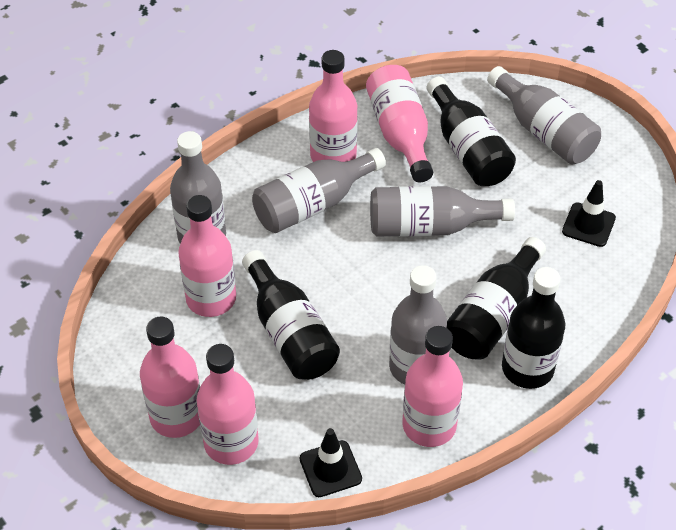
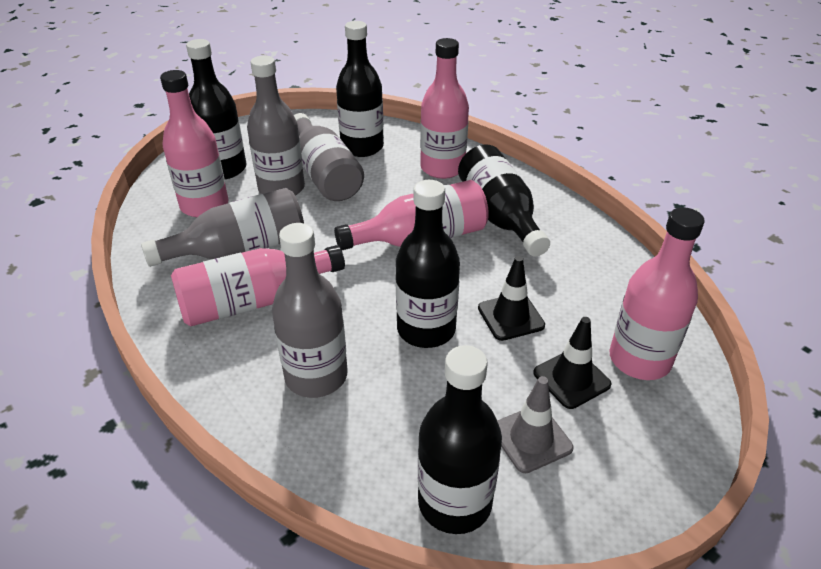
black bottle: 4 -> 5
grey bottle: 5 -> 4
grey traffic cone: 0 -> 1
pink bottle: 6 -> 5

